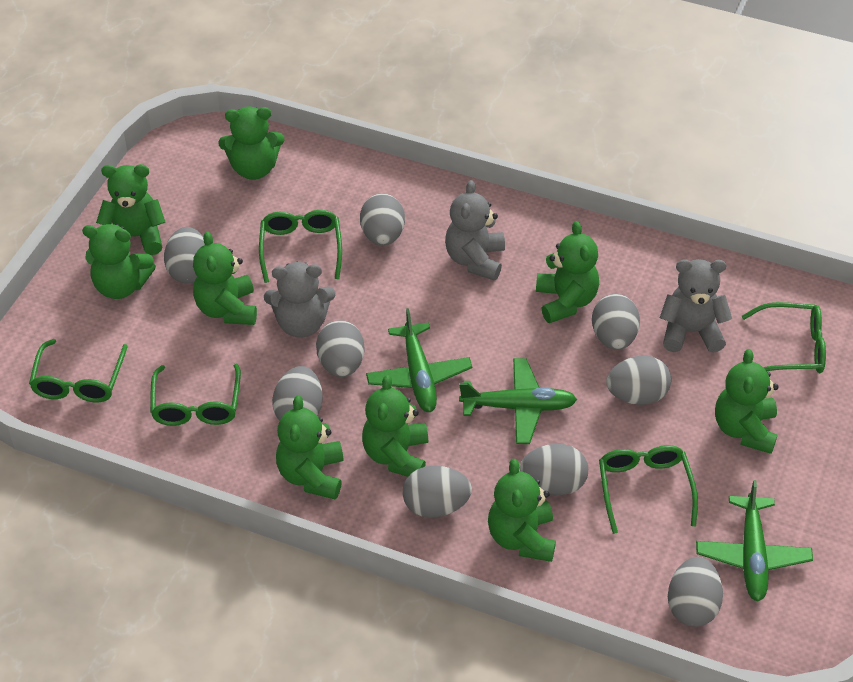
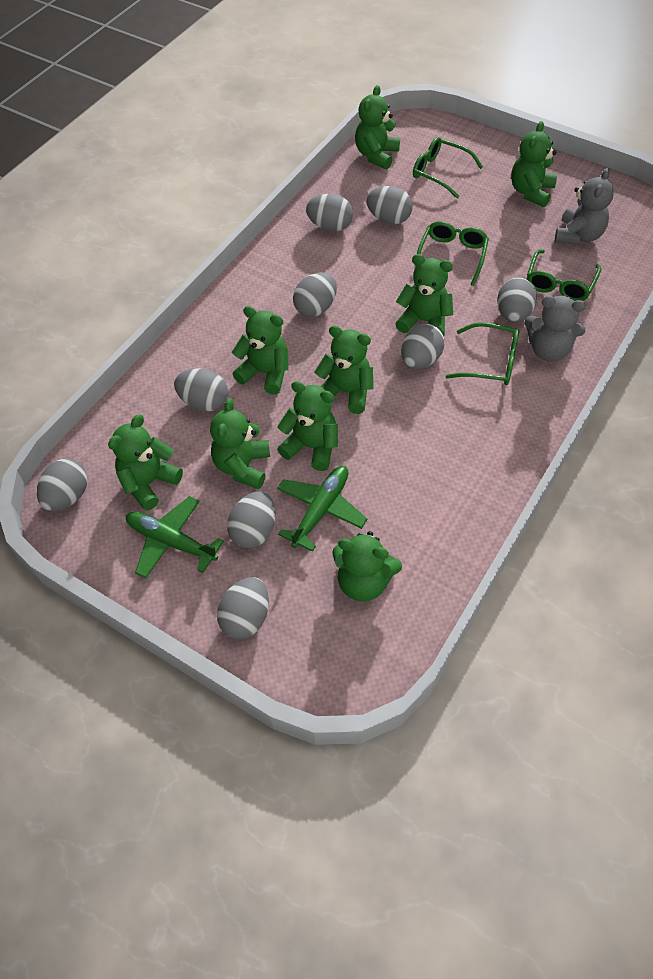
green glasses: 5 -> 4
green plane: 3 -> 2
grey teddy bear: 3 -> 2

